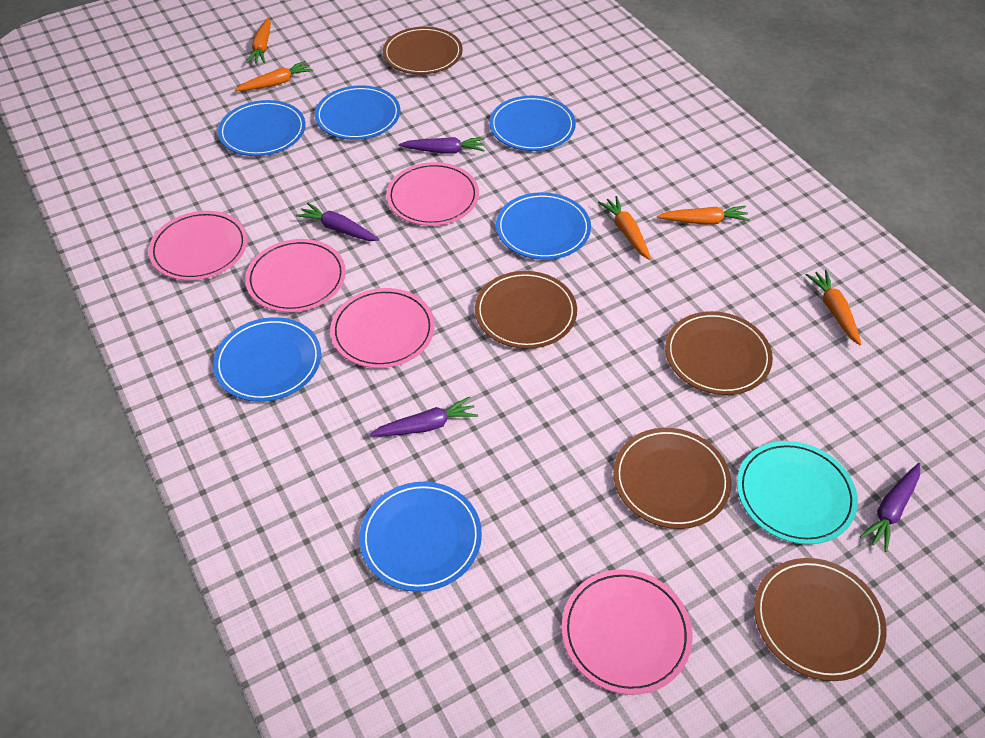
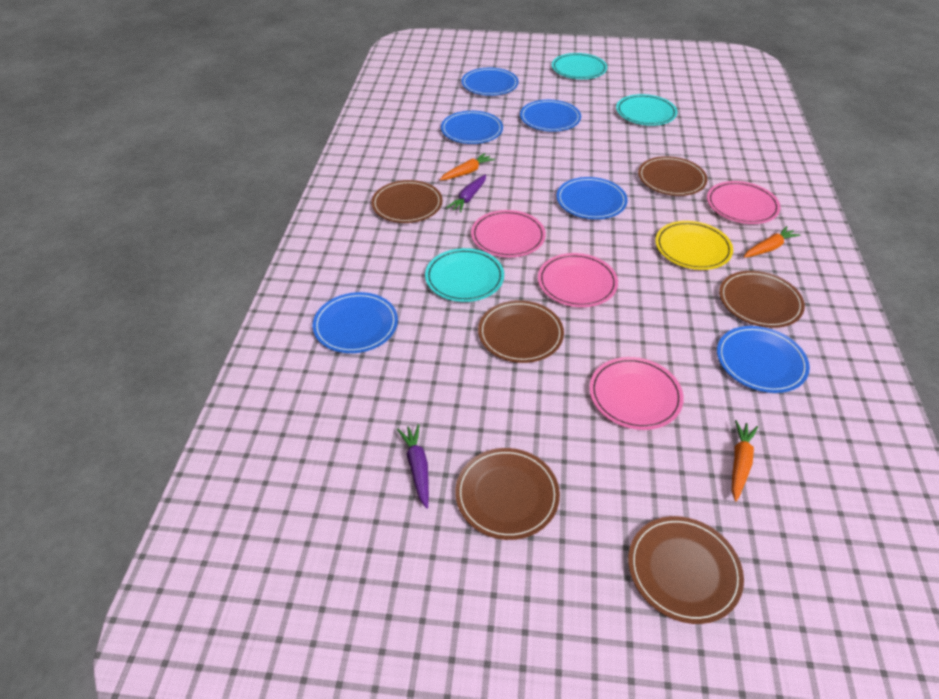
brown plate: 5 -> 6
orange carrot: 5 -> 3
pink plate: 5 -> 4
purple carrot: 4 -> 2
turquoise plate: 1 -> 3
yellow plate: 0 -> 1

